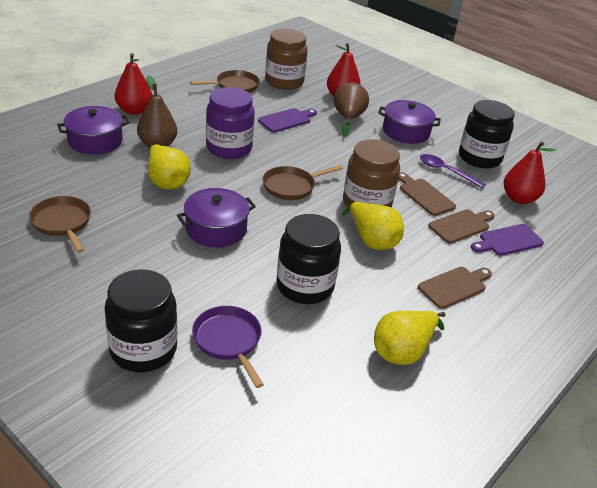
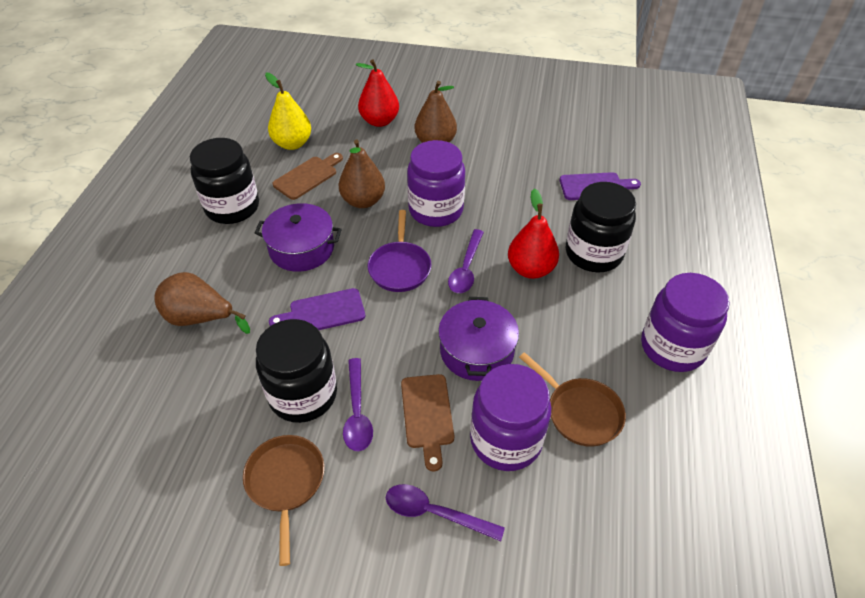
brown cutting board: 3 -> 2
brown jar: 2 -> 0
brown pan: 3 -> 2
brown pear: 2 -> 3
purple jar: 1 -> 3
purple pot: 3 -> 2
purple spoon: 1 -> 3
red pear: 3 -> 2
yellow pear: 3 -> 1

